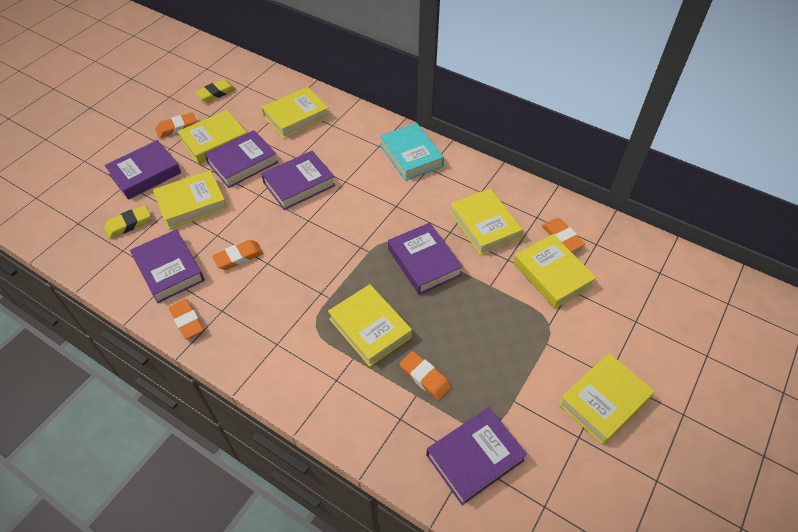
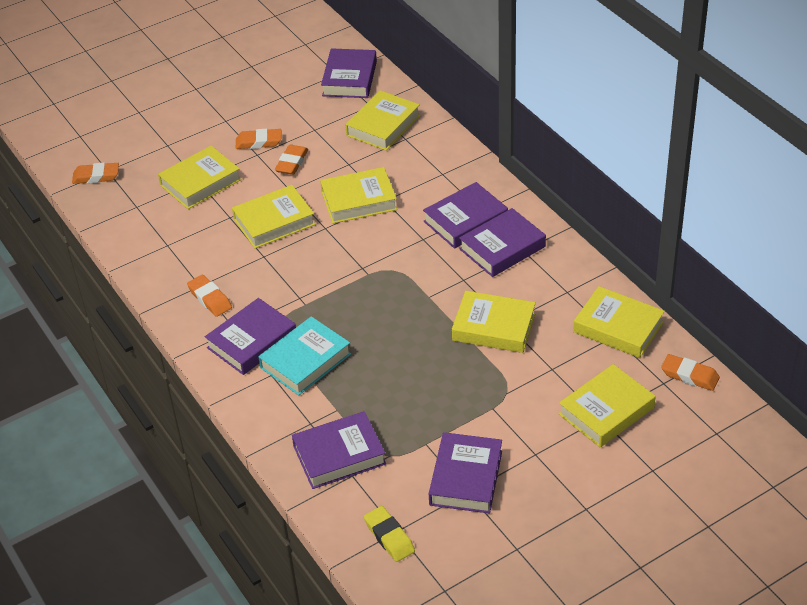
yellow eraser: 2 -> 1

